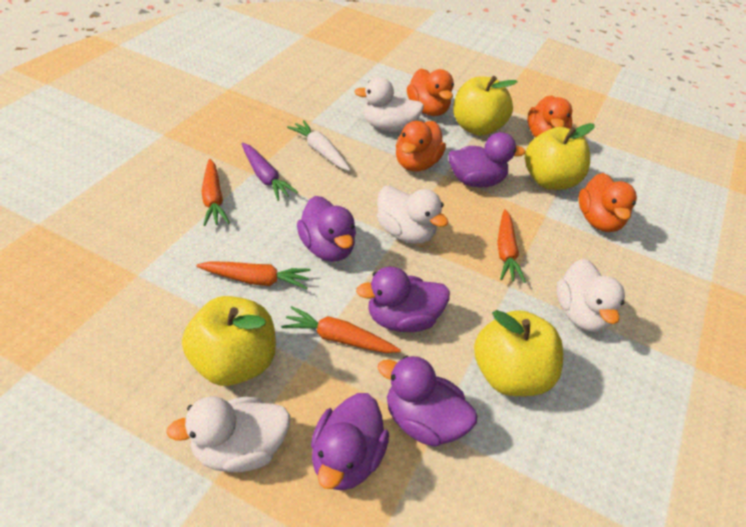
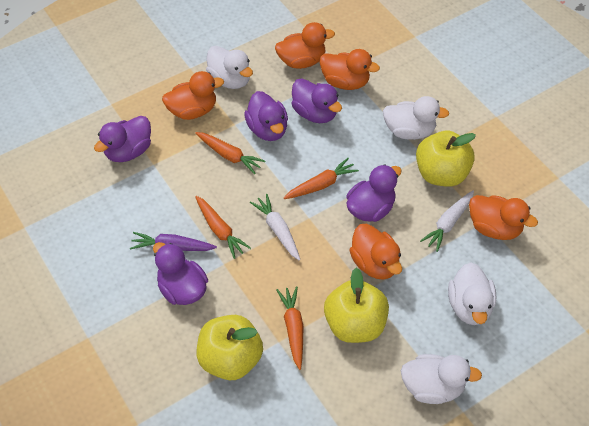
orange duck: 4 -> 5
white carrot: 1 -> 2
yellow apple: 4 -> 3

